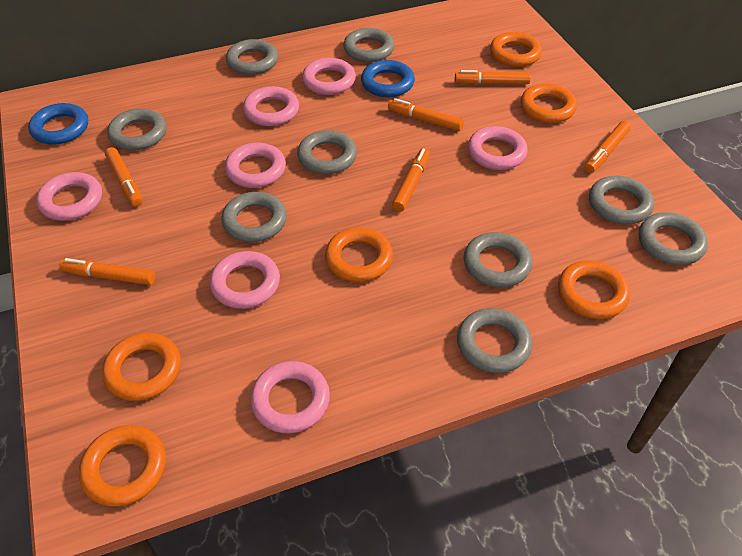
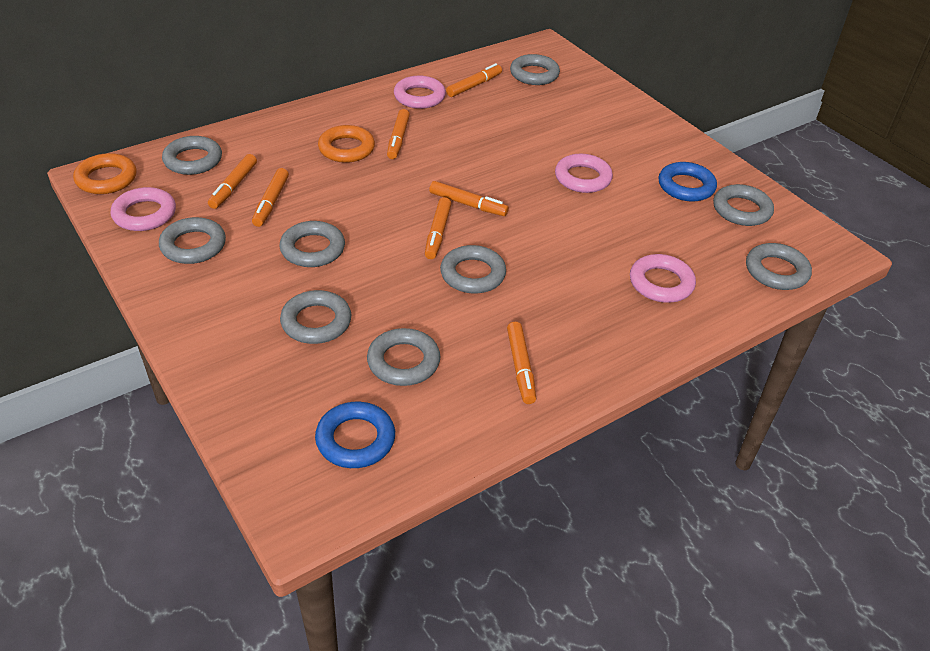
orange marker: 6 -> 7
orange ring: 6 -> 2
pink ring: 7 -> 4

